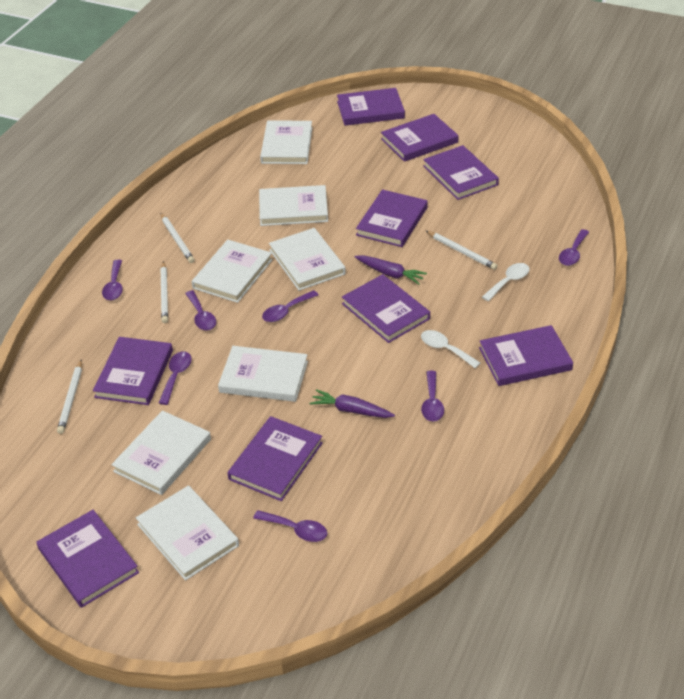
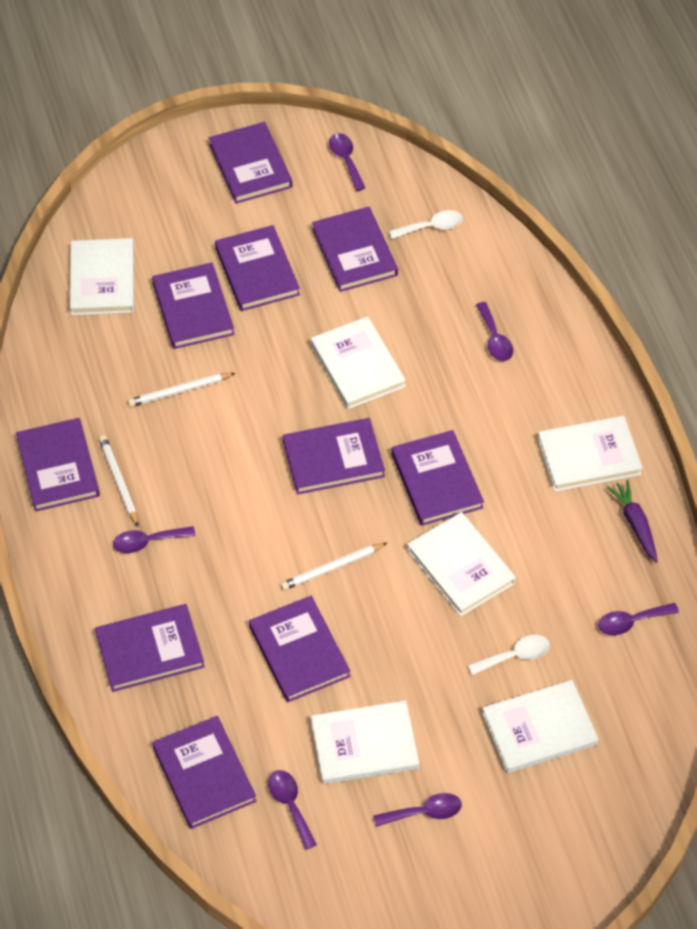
purple book: 9 -> 10
purple carrot: 2 -> 1
purple spoon: 7 -> 6
white book: 7 -> 6
white pencil: 4 -> 3

